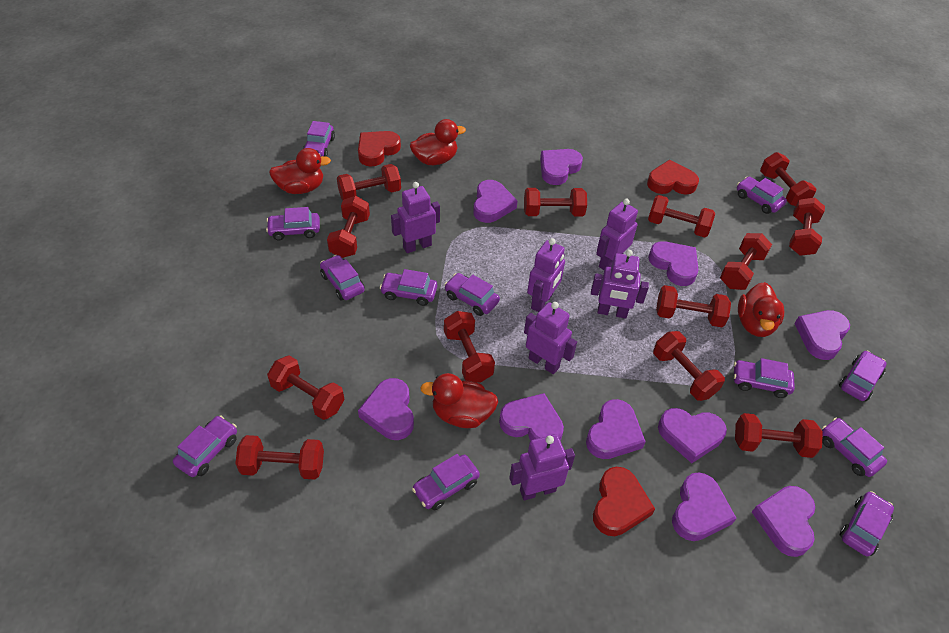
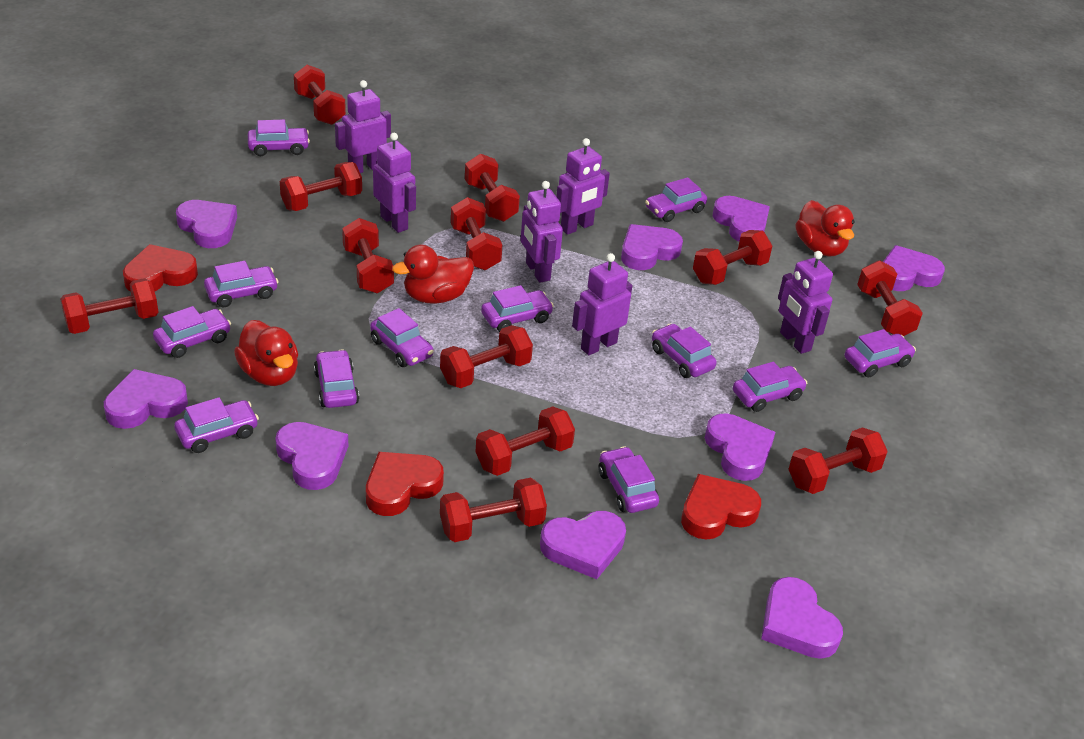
purple heart: 10 -> 9
red duck: 4 -> 3
red dumbbell: 13 -> 12

